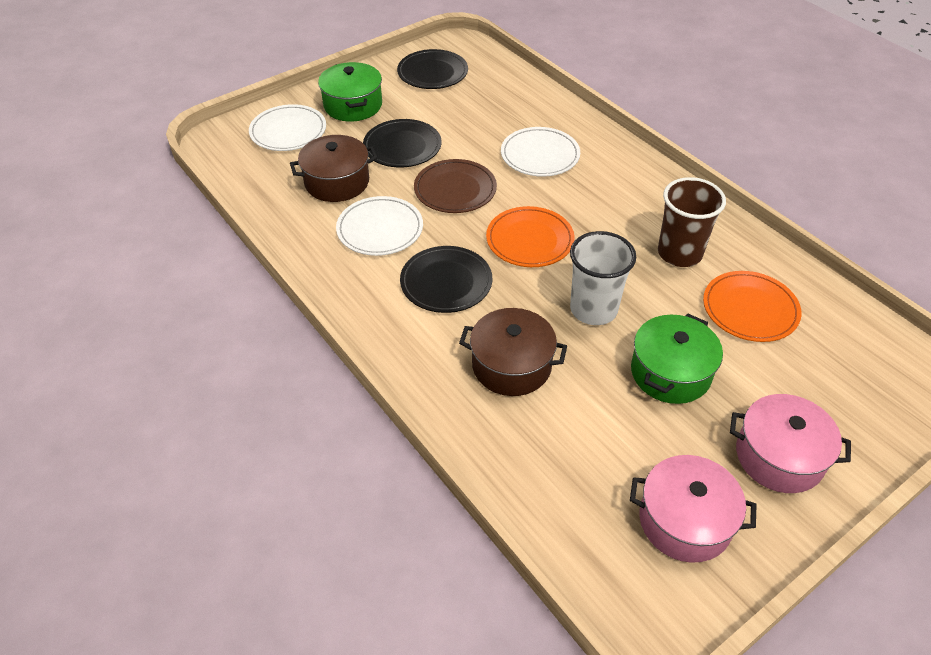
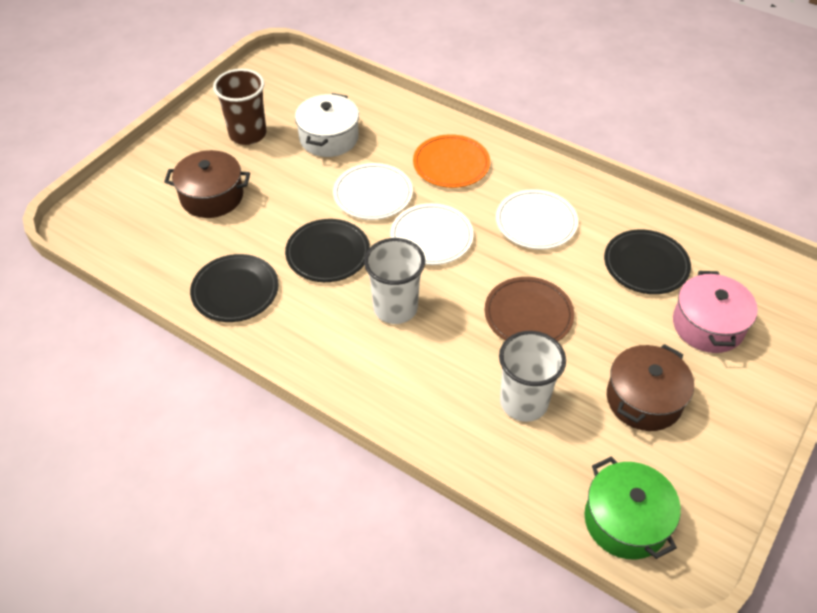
green pot: 2 -> 1
orange plate: 2 -> 1
pink pot: 2 -> 1
white cup: 1 -> 2
white pot: 0 -> 1

